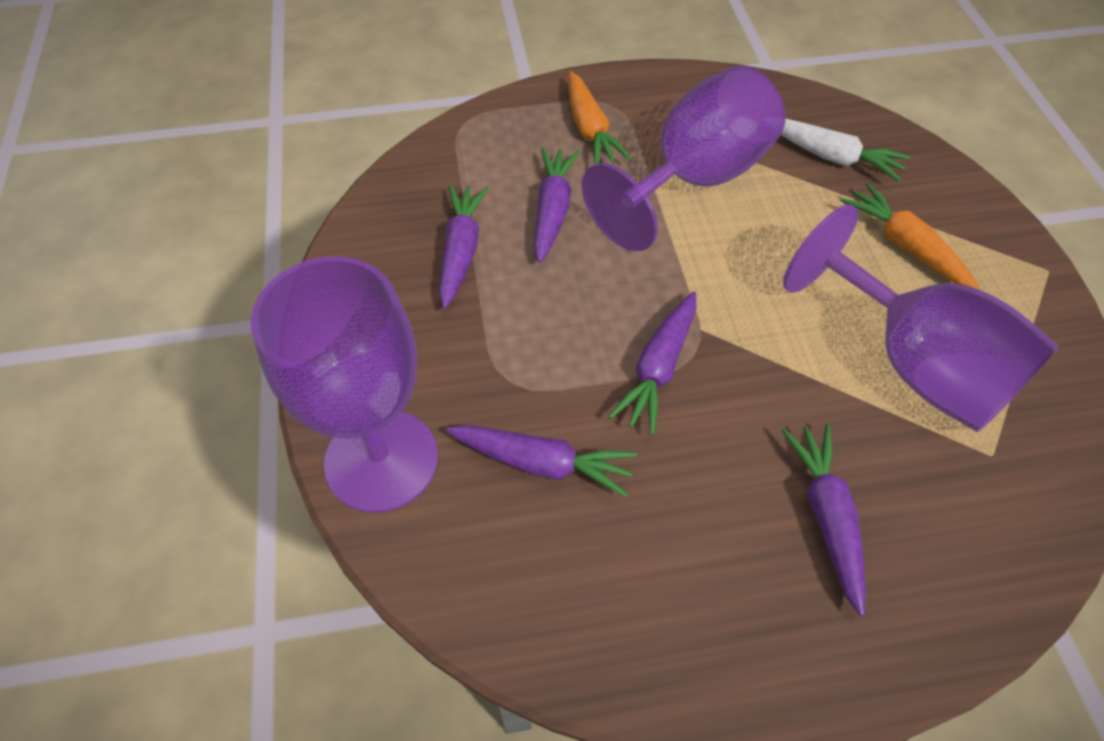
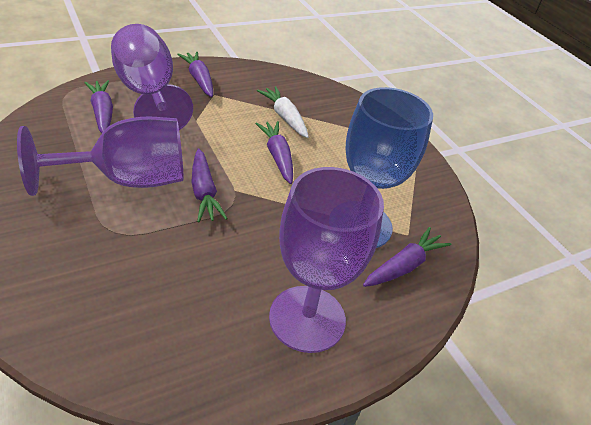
blue goblet: 0 -> 1
orange carrot: 2 -> 0

